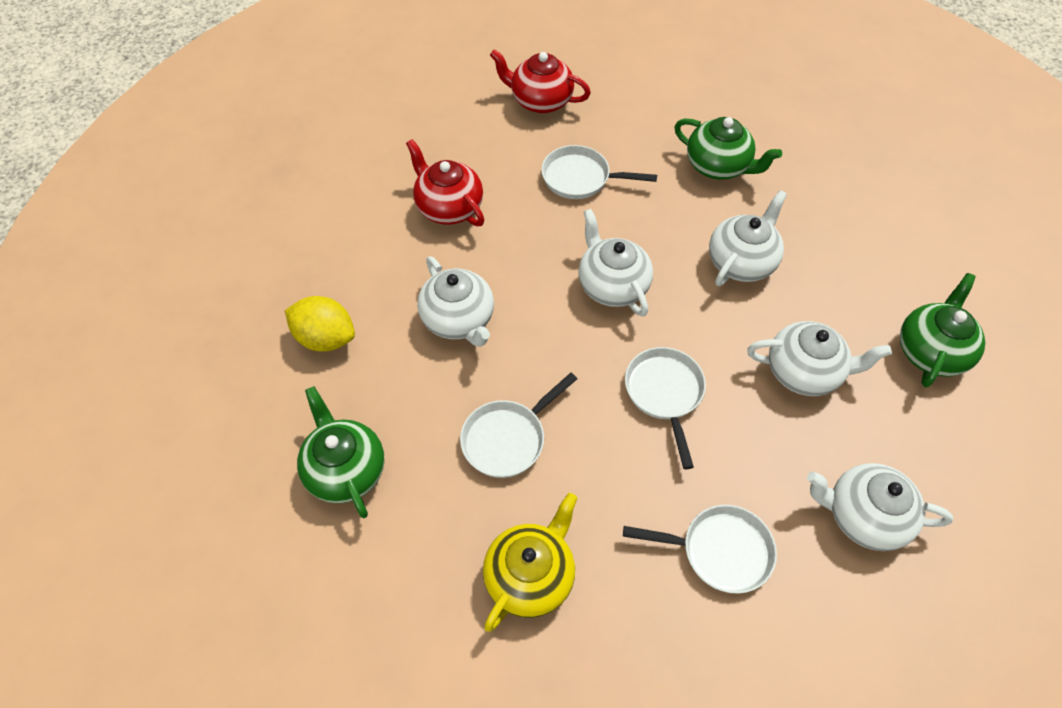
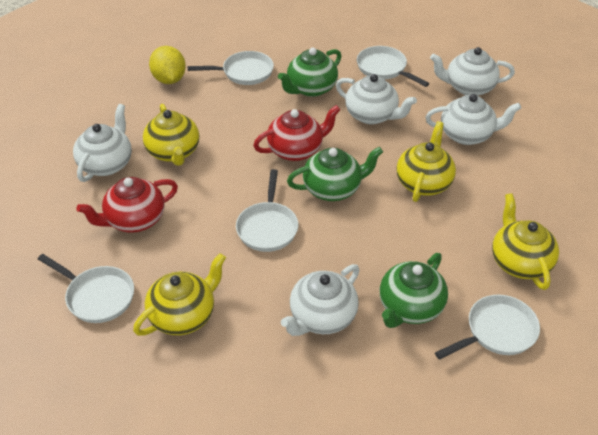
white pan: 4 -> 5
yellow teapot: 1 -> 4

